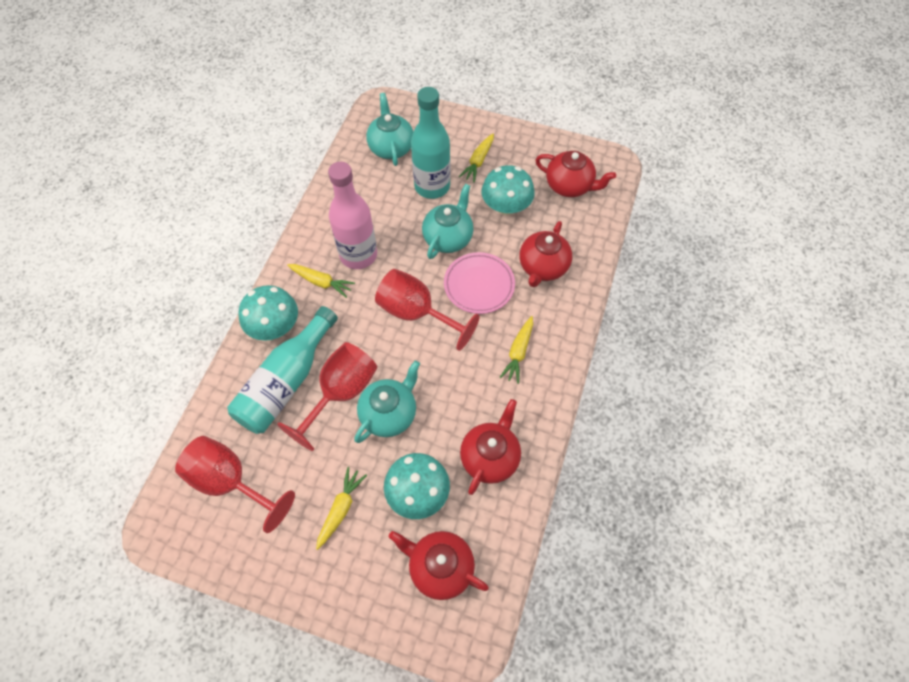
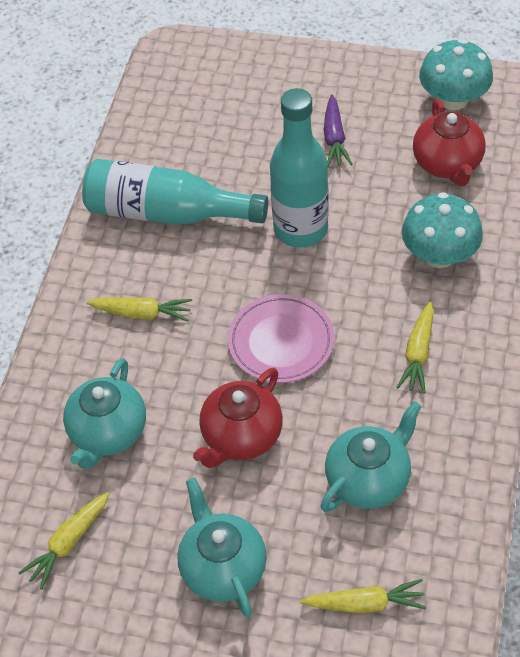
pink bottle: 1 -> 0
purple carrot: 0 -> 1
red goblet: 3 -> 0
red teapot: 4 -> 2
turquoise mushroom: 3 -> 2

